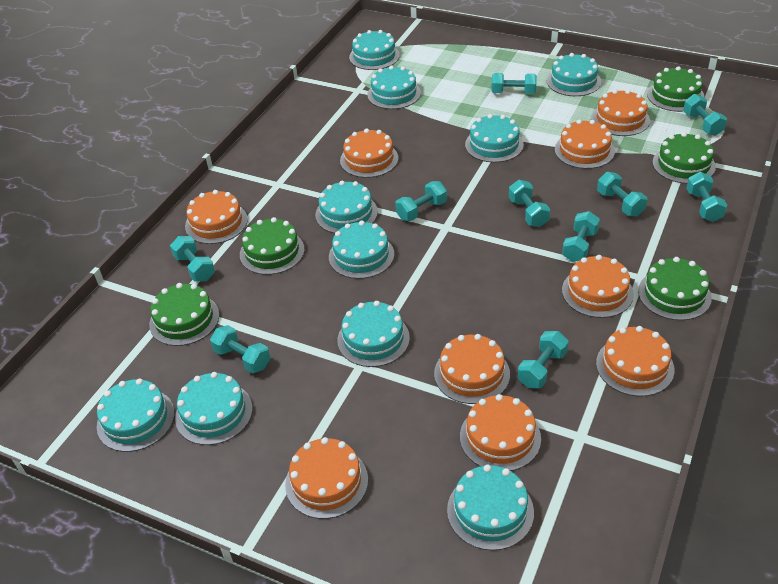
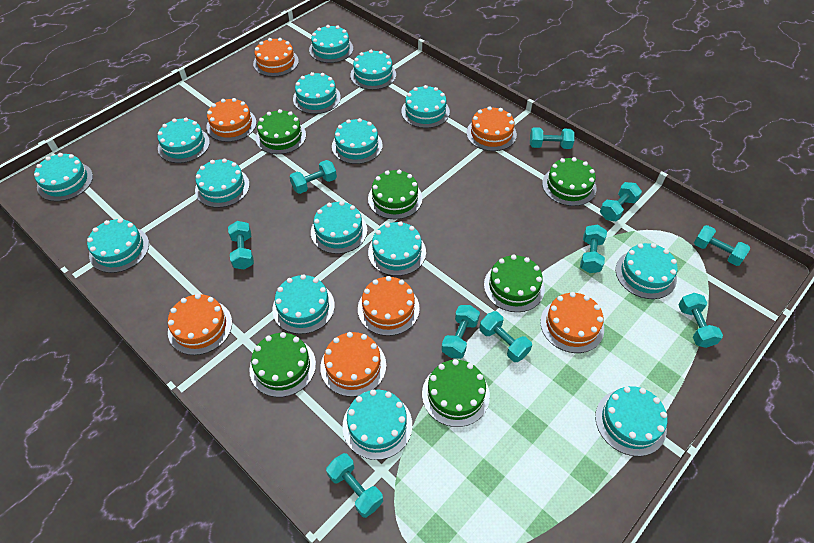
green cake: 5 -> 6
orange cake: 9 -> 7
turquoise cake: 10 -> 15

